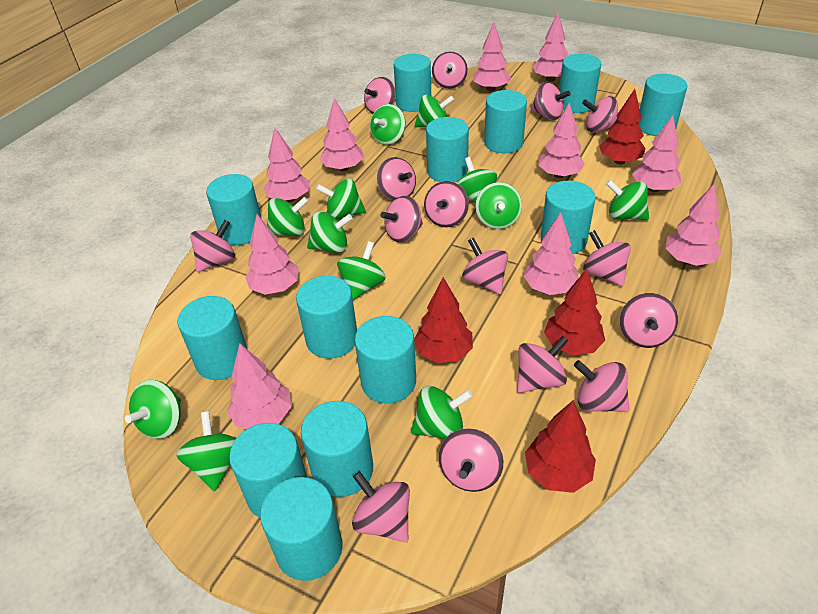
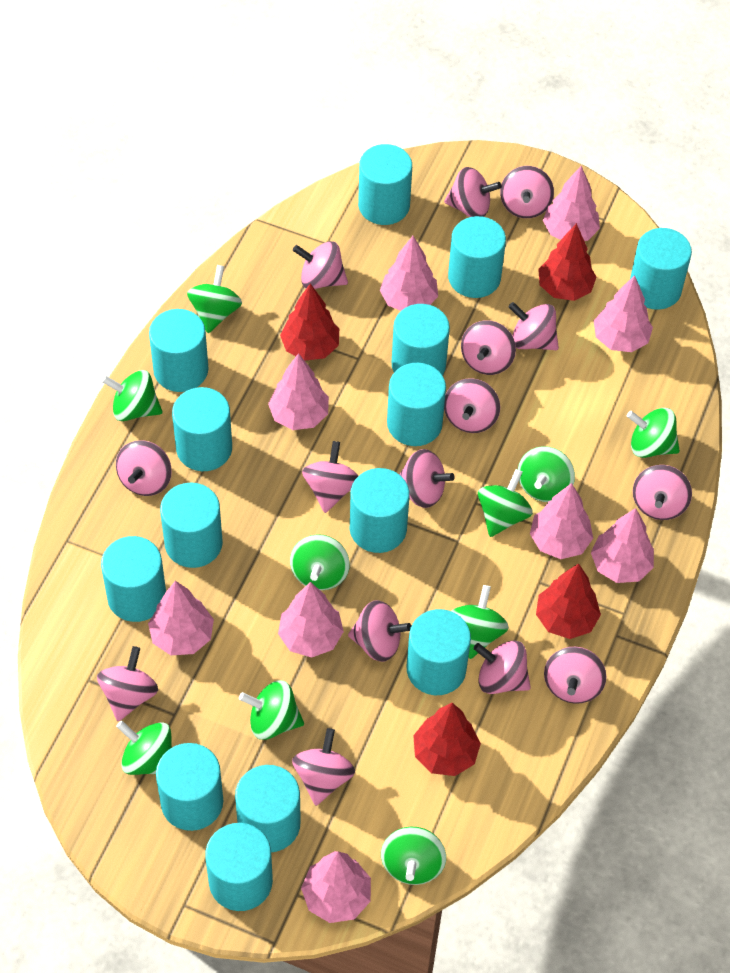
green spinning top: 12 -> 10
pink tree: 10 -> 9
turquoise cylinder: 13 -> 14

